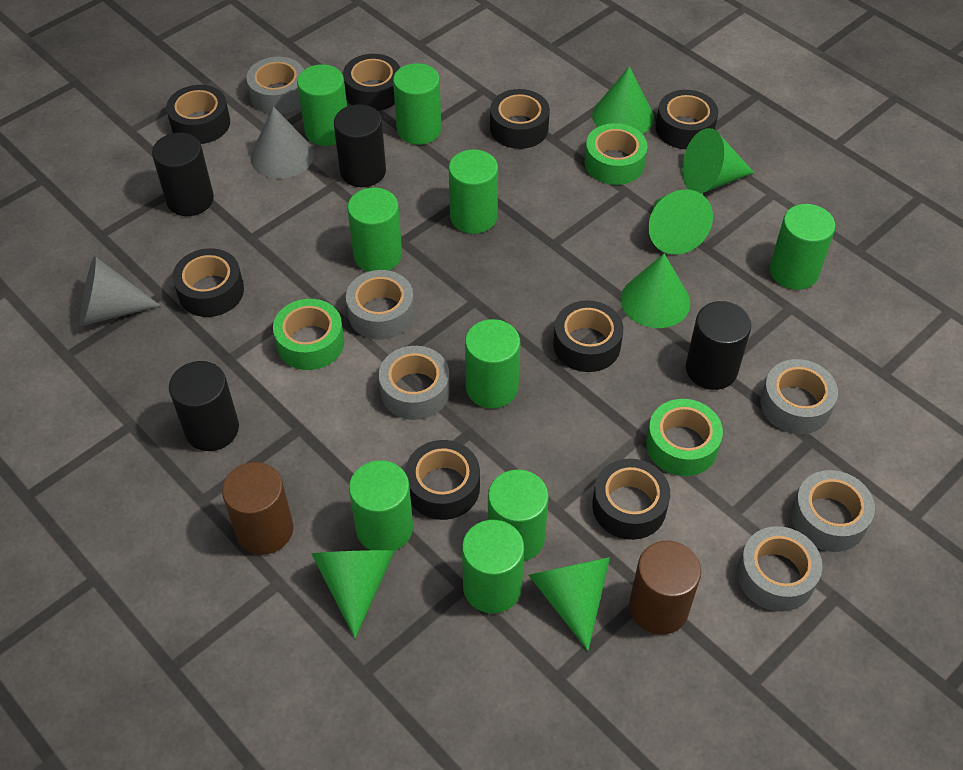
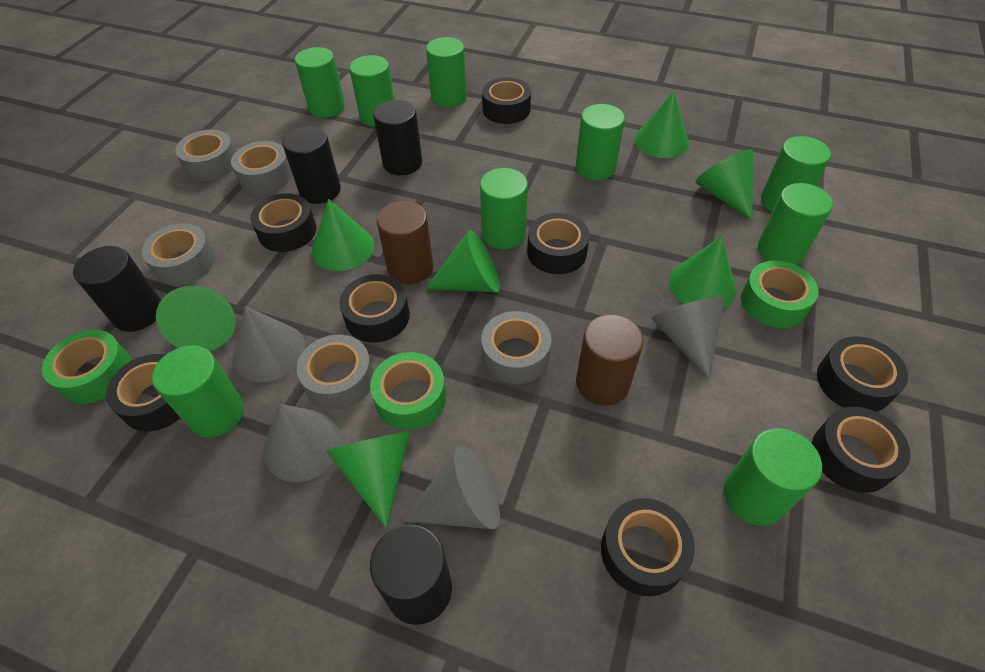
green cone: 6 -> 7
grey cone: 2 -> 4
grey tape: 6 -> 5

